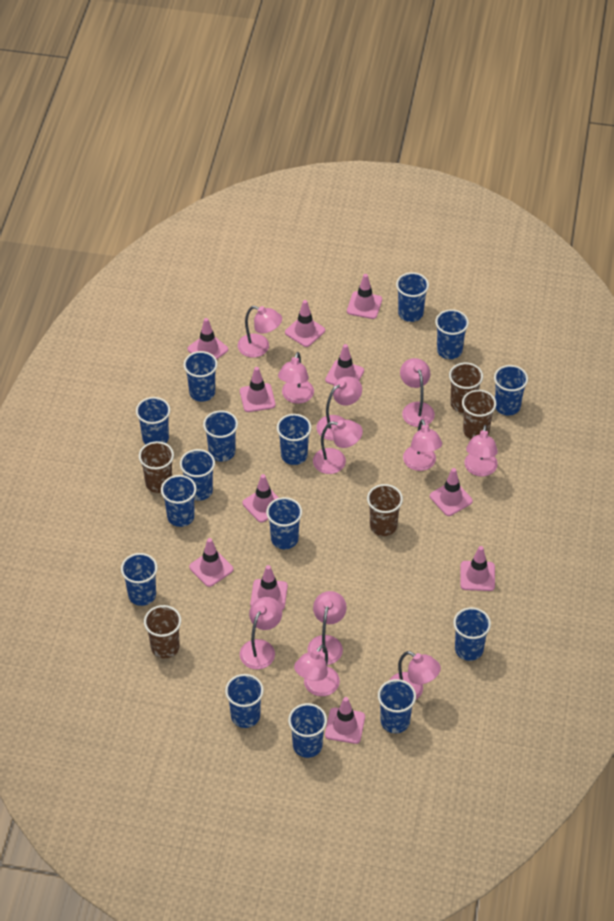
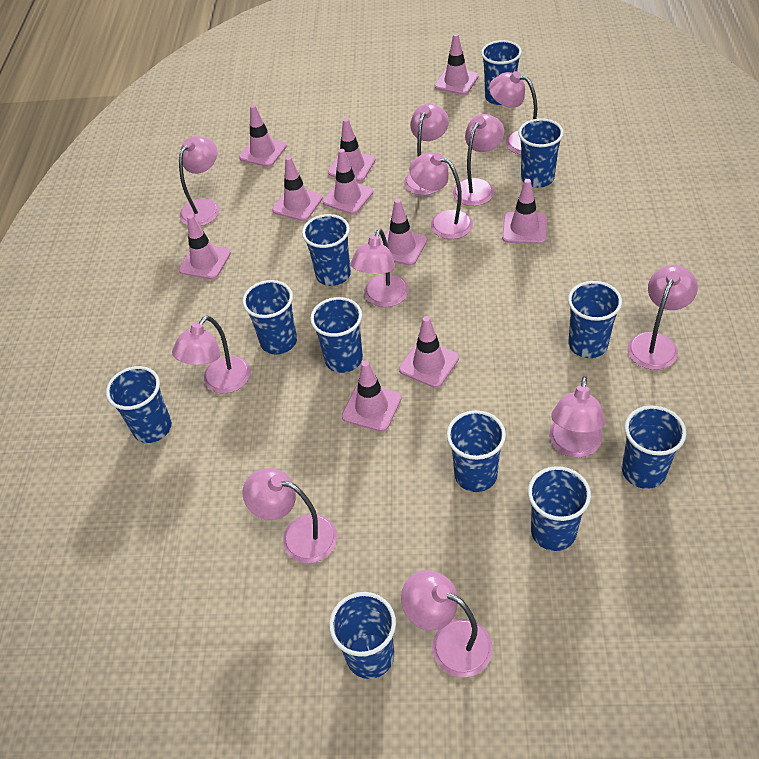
blue cup: 15 -> 11
brown cup: 5 -> 0
pink traffic cone: 11 -> 10

